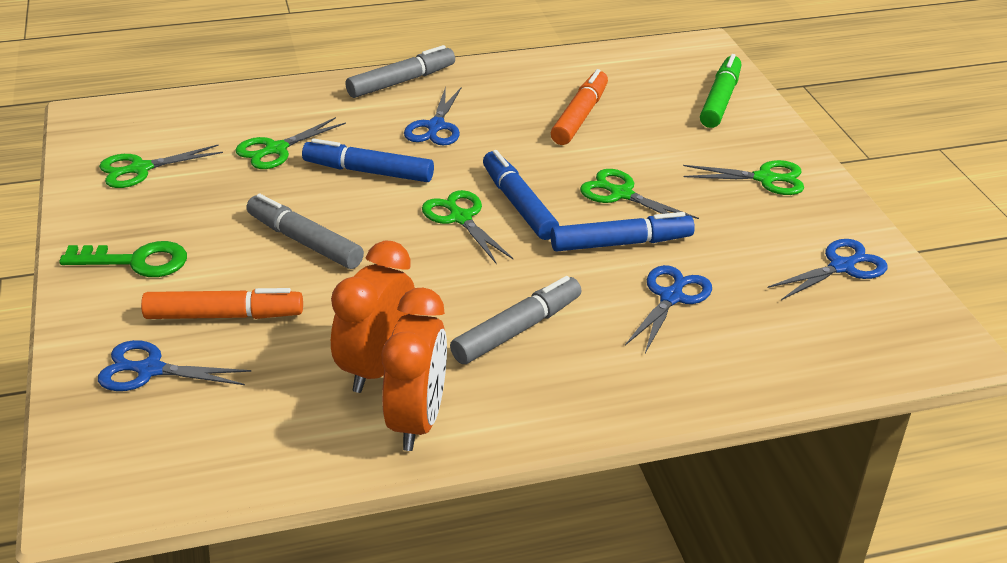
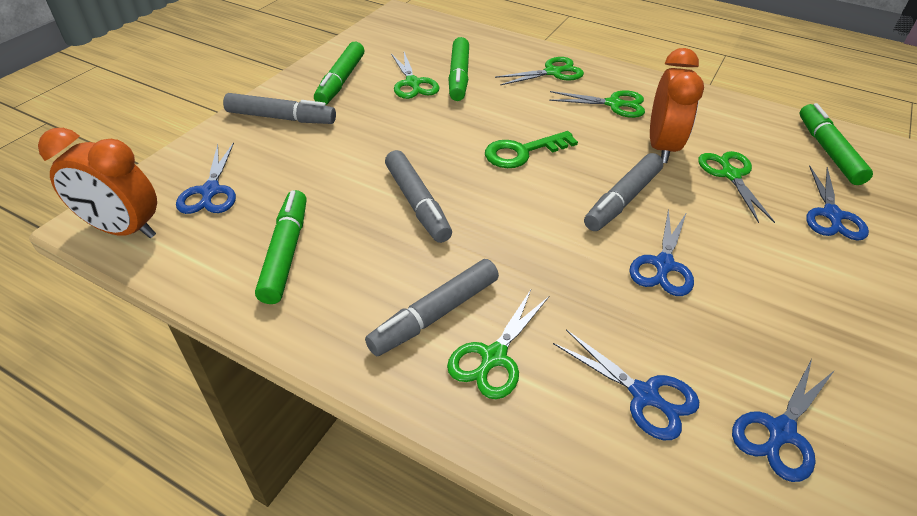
blue marker: 3 -> 0
blue scissors: 4 -> 5
green marker: 1 -> 4
grey marker: 3 -> 4
orange marker: 2 -> 0

